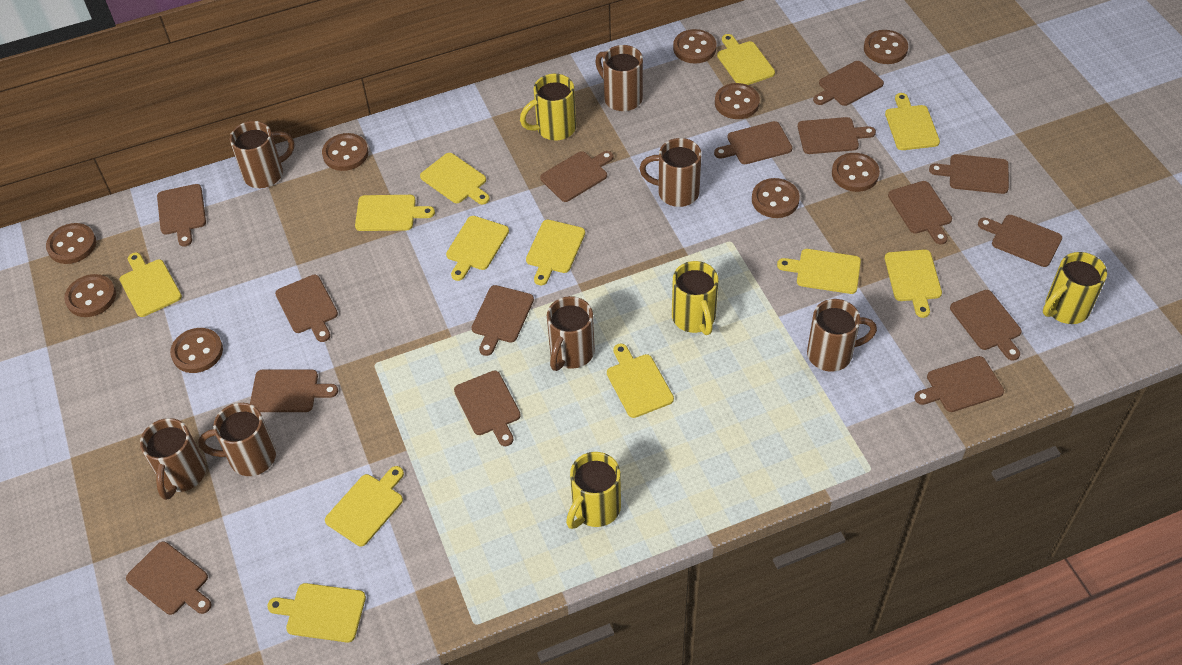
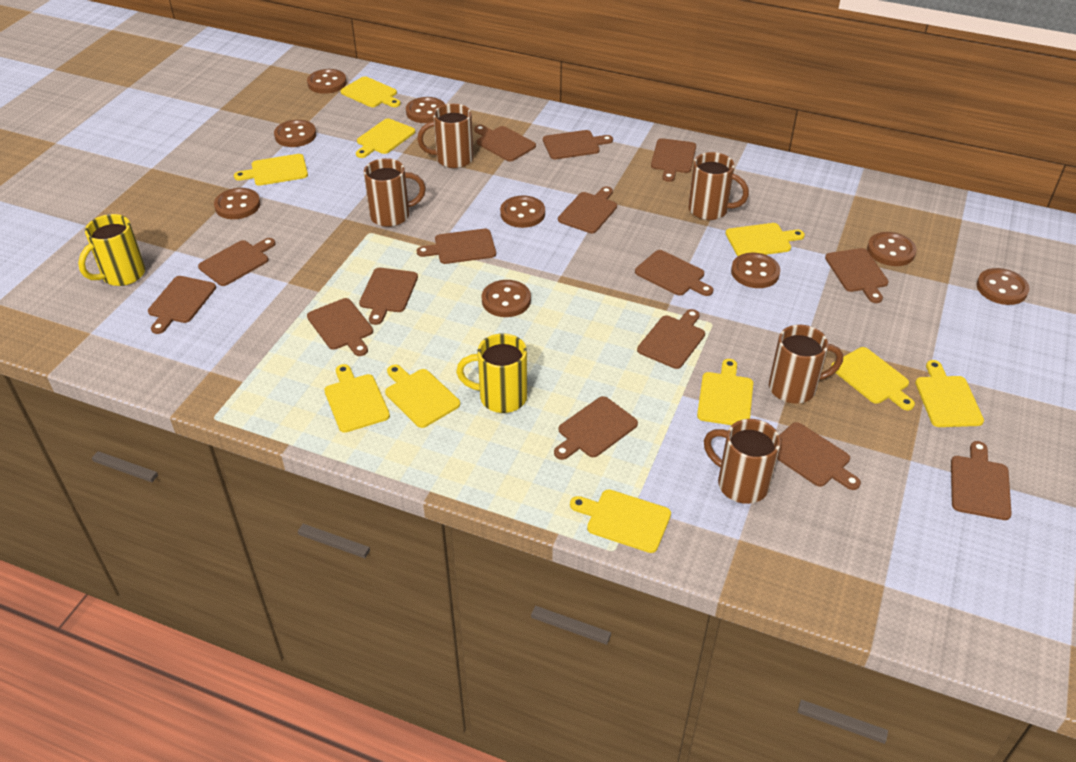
brown mug: 7 -> 5
yellow cutting board: 12 -> 10
yellow mug: 4 -> 2

